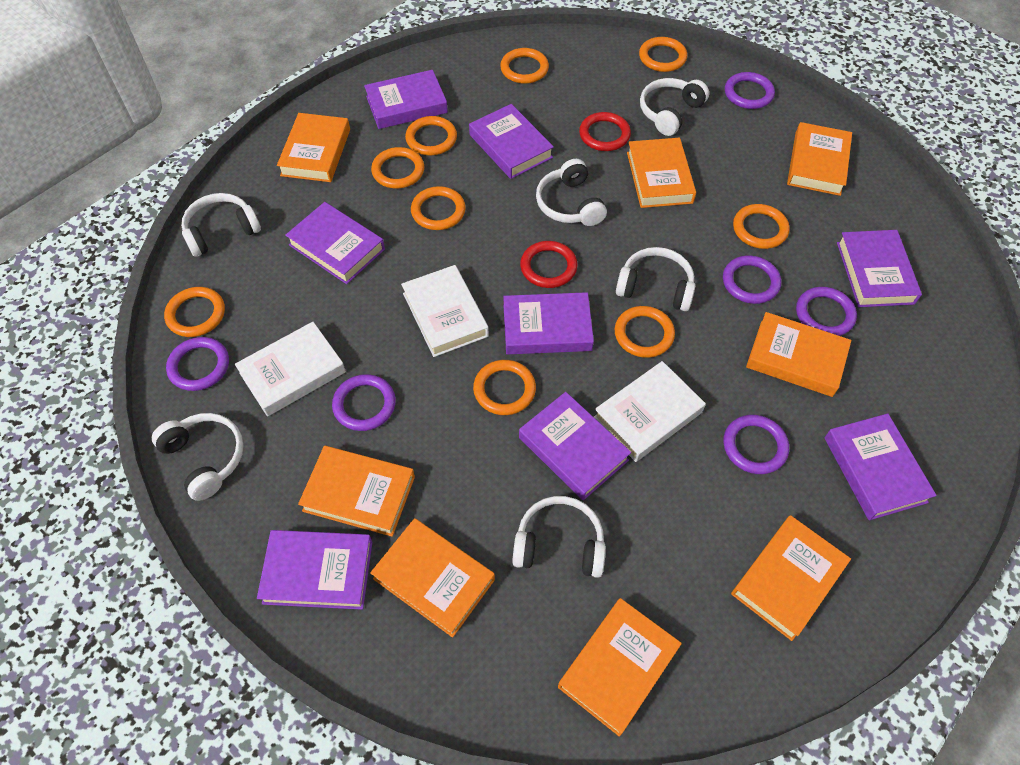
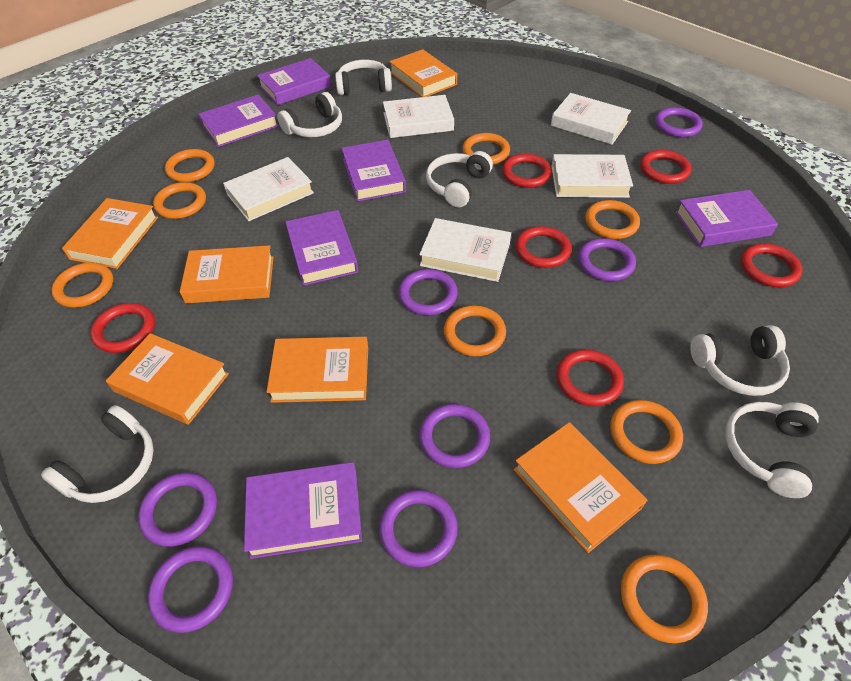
orange book: 8 -> 6
orange ring: 9 -> 8
purple book: 8 -> 6
purple ring: 6 -> 7
red ring: 2 -> 6
white book: 3 -> 5

